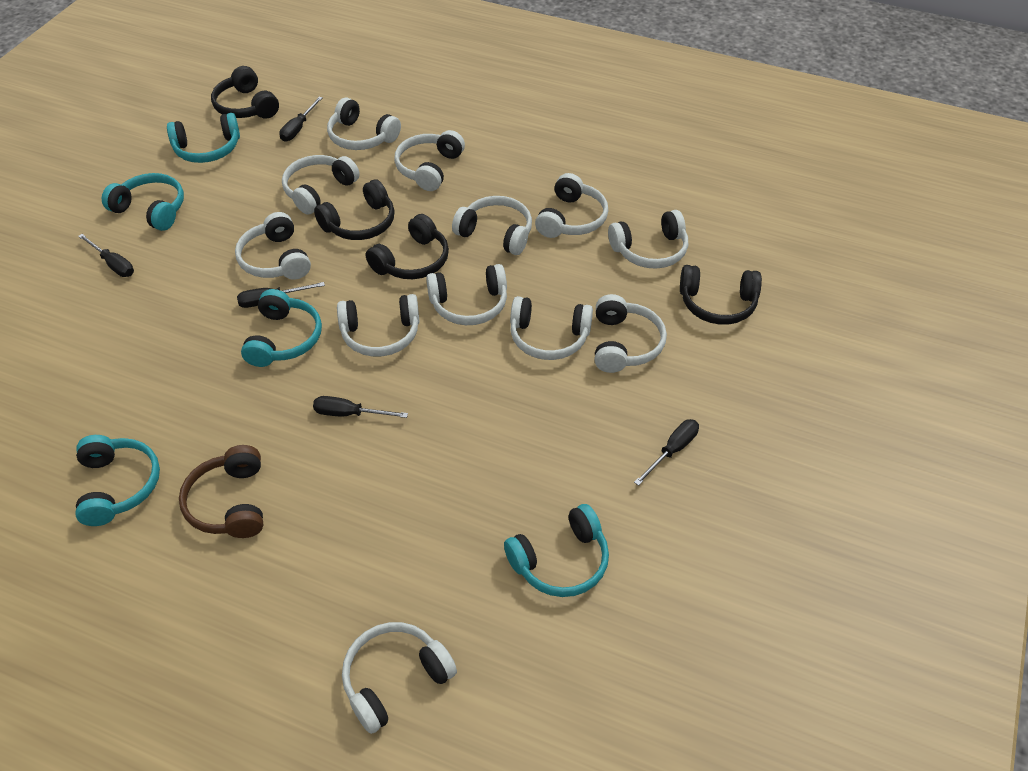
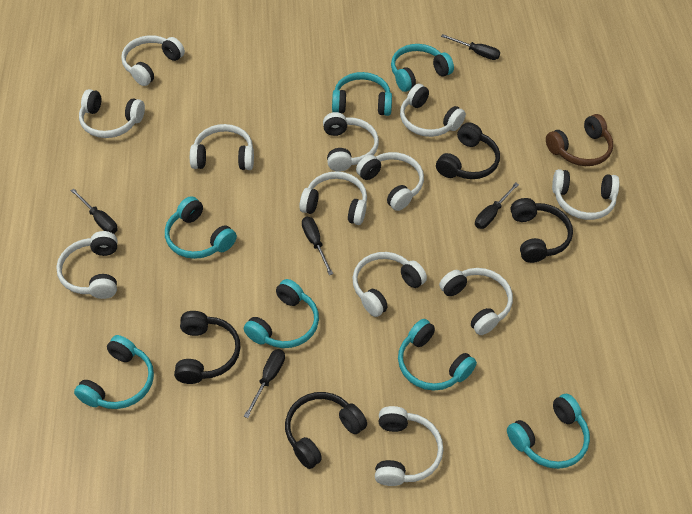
turquoise headphones: 5 -> 7

